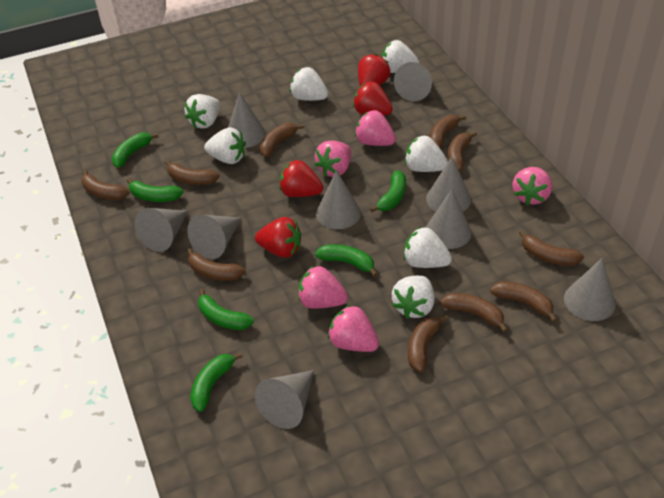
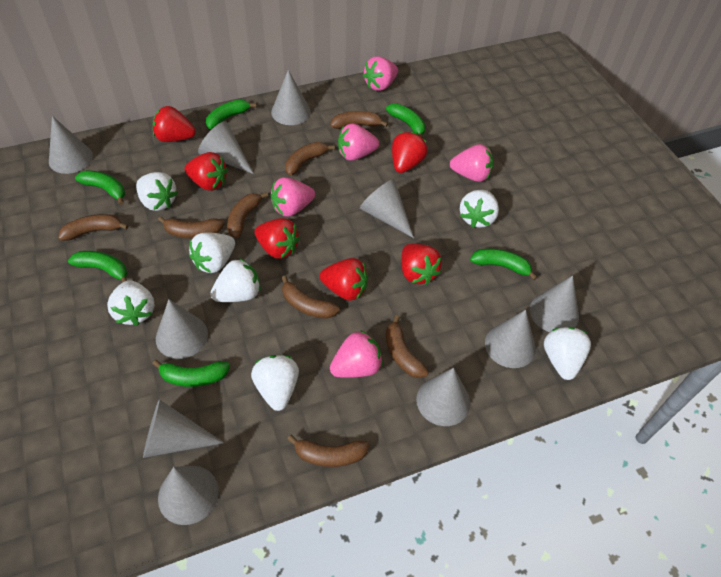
brown banana: 10 -> 8
grey cone: 9 -> 10
red strawberry: 4 -> 6

